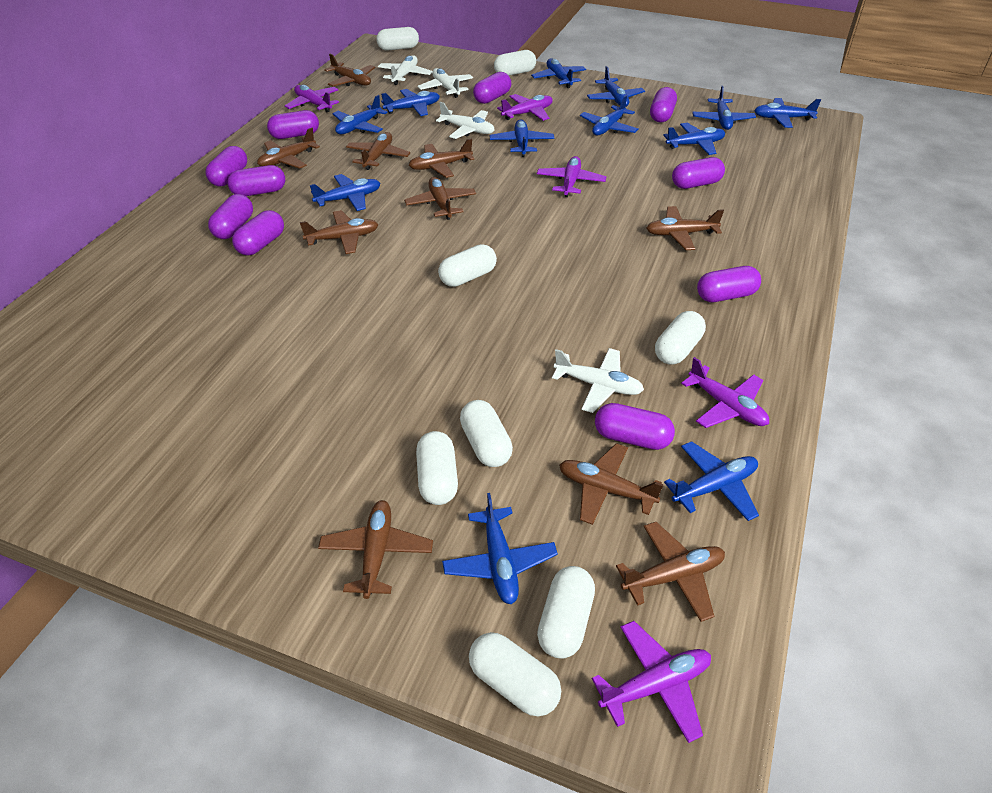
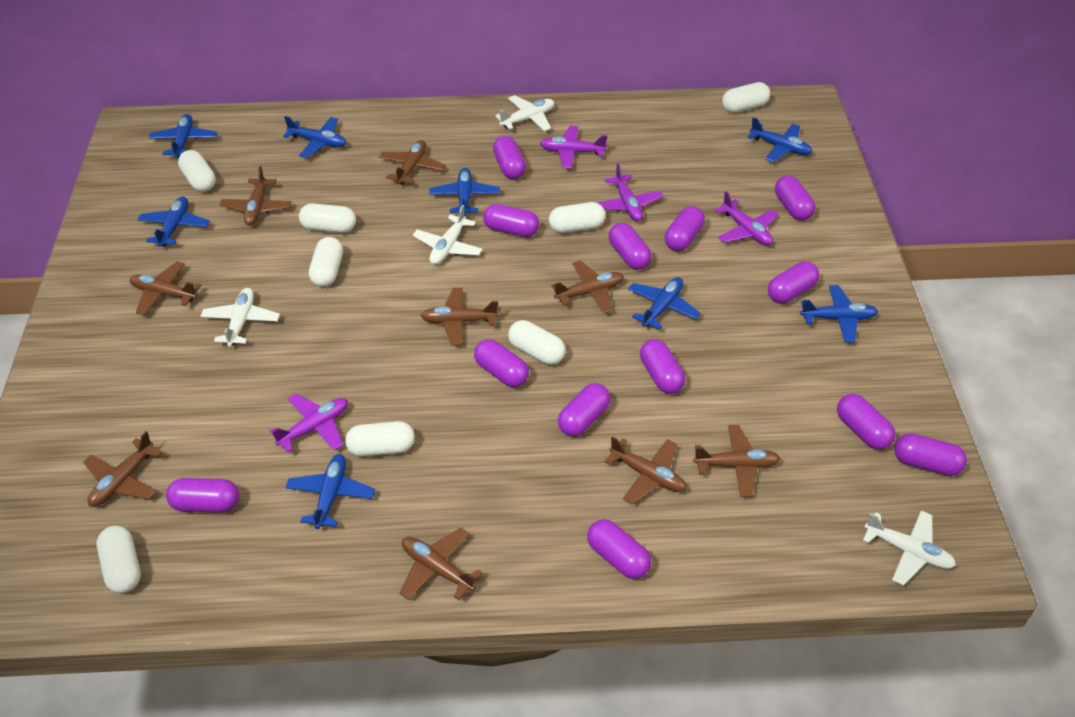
blue plane: 12 -> 8
brown plane: 10 -> 9
purple capsule: 10 -> 13
purple plane: 5 -> 4

